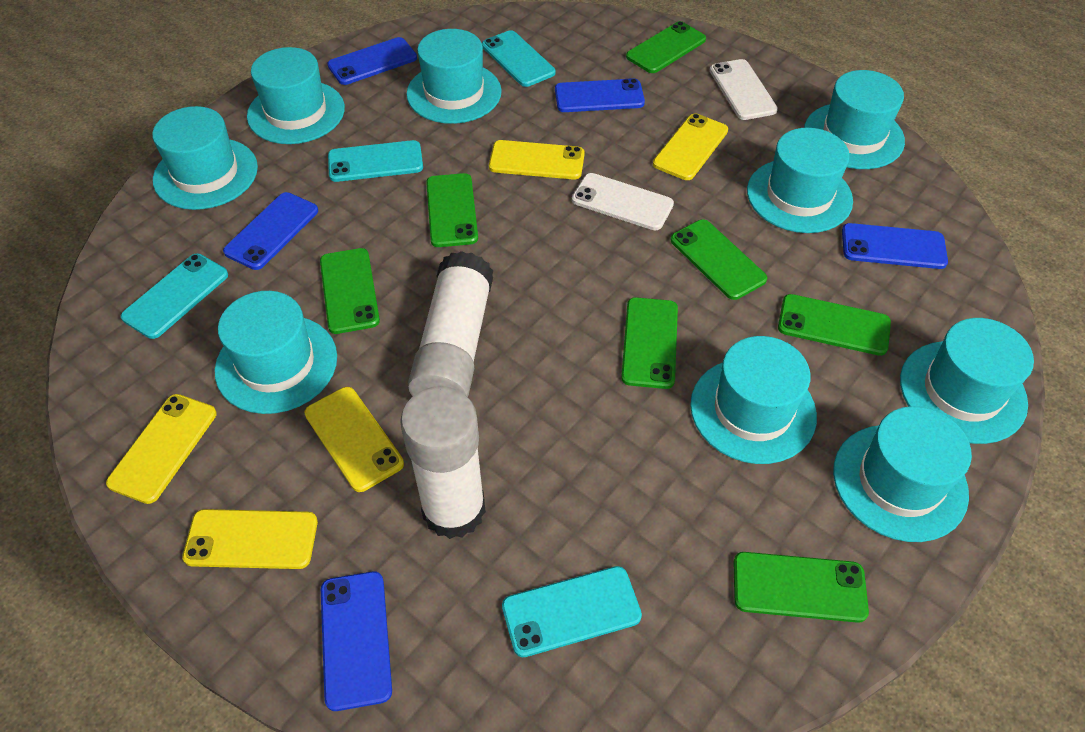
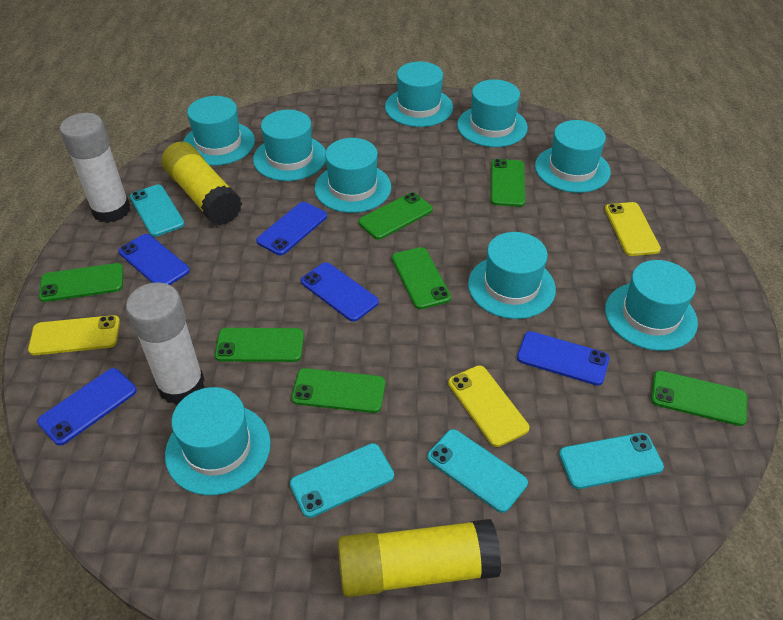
white phone: 2 -> 0
yellow glue stick: 0 -> 2
yellow phone: 5 -> 3

